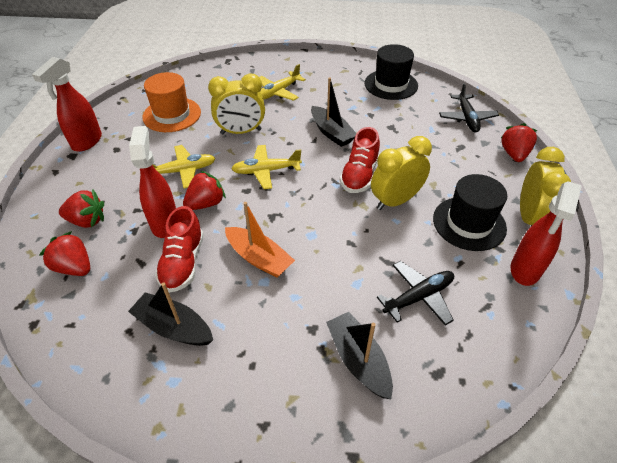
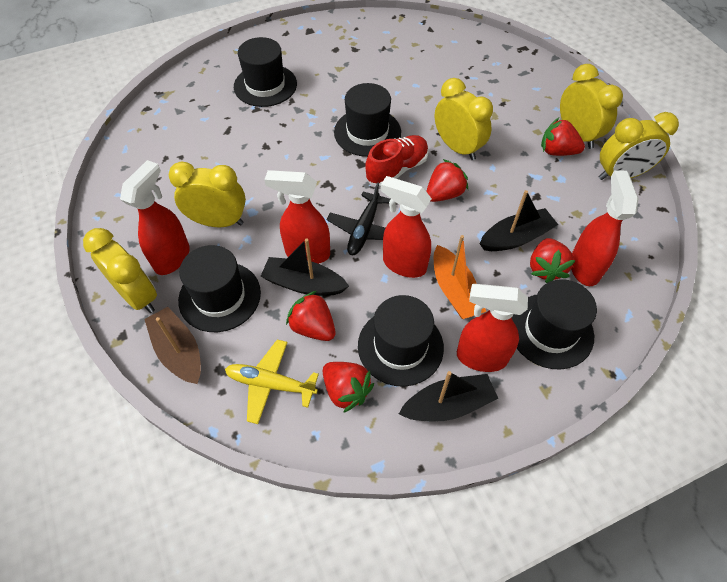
black hat: 2 -> 5
black plane: 2 -> 1
brown boat: 0 -> 1
orange hat: 1 -> 0
red shoe: 2 -> 1
red spray bottle: 3 -> 5
red strawberry: 4 -> 5
yellow clock: 3 -> 5
yellow plane: 3 -> 1

